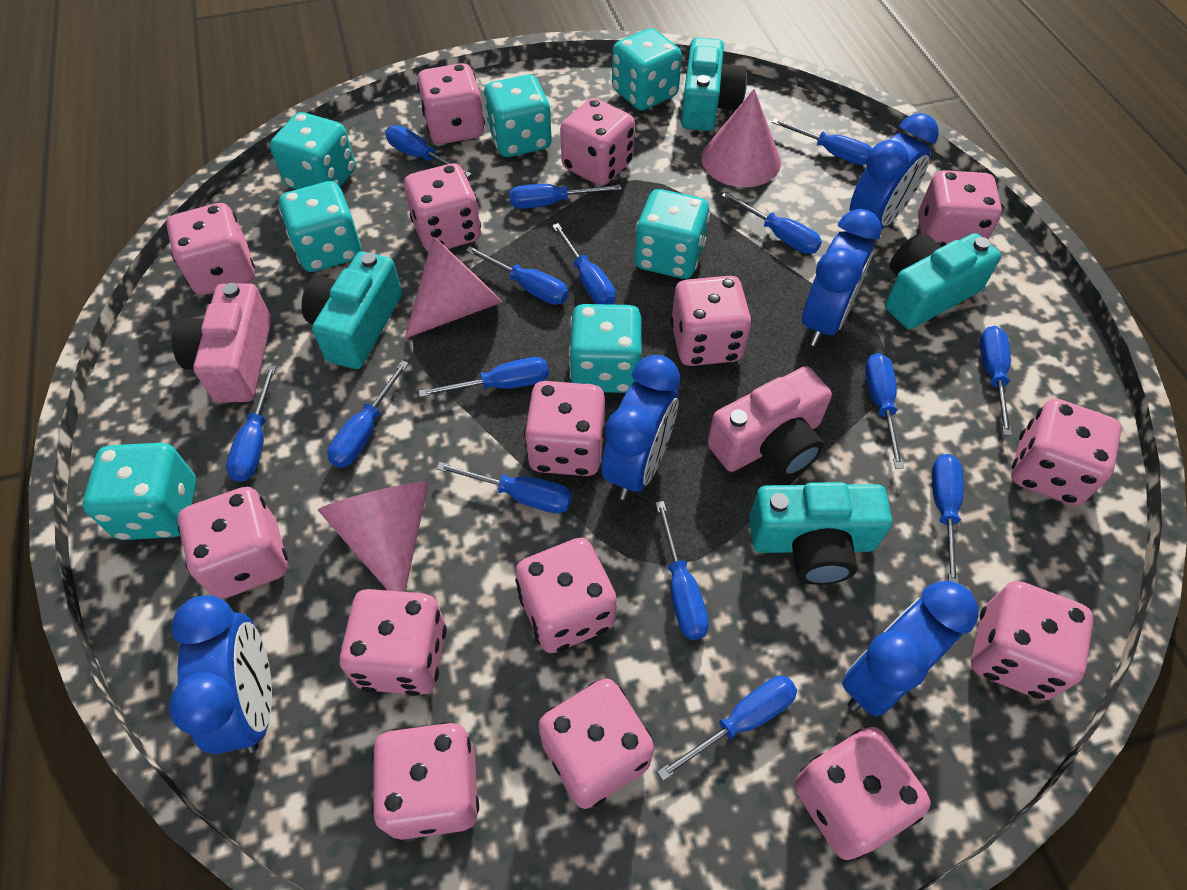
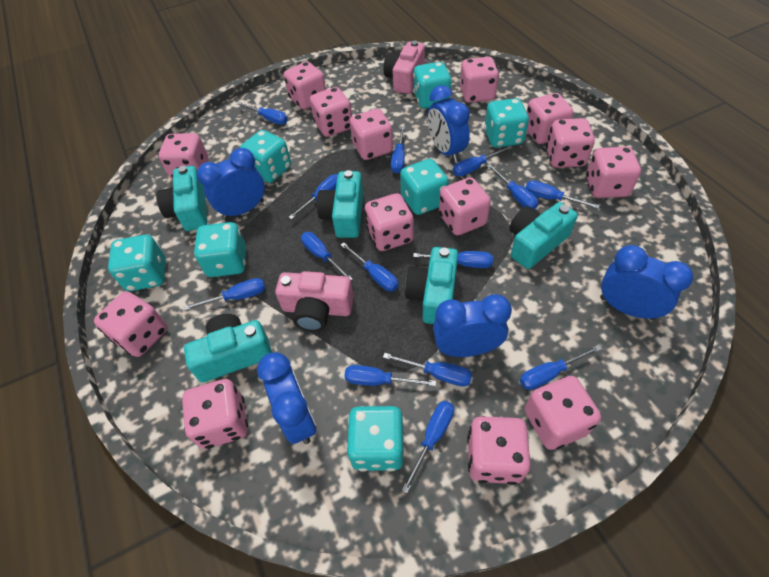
blue screwdriver: 15 -> 14
pink cone: 3 -> 0
pink dice: 15 -> 14
turquoise camera: 4 -> 5

